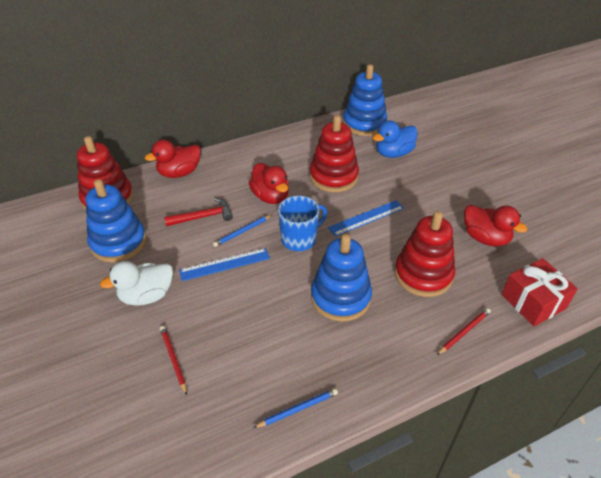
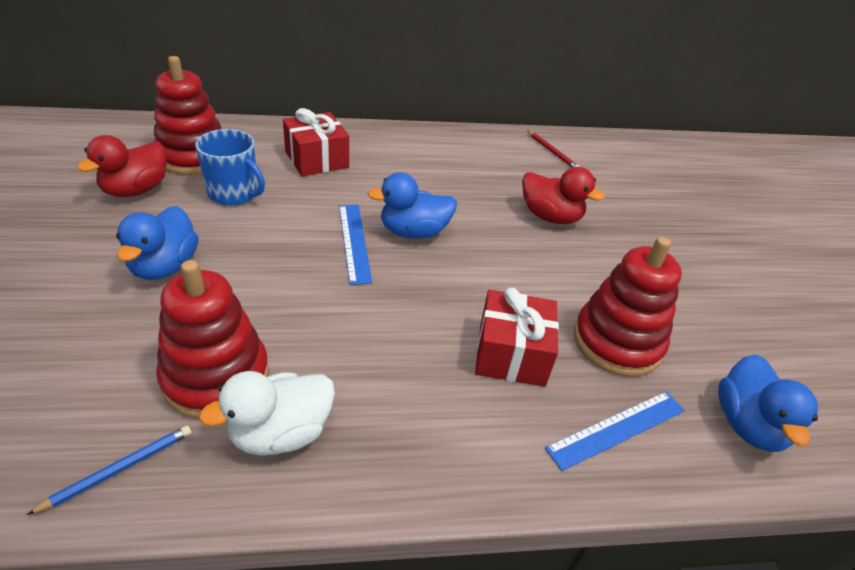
blue duck: 1 -> 3
blue pencil: 2 -> 1
blue stacking toy: 3 -> 0
red duck: 3 -> 2
red gift: 1 -> 2
red hammer: 1 -> 0
red pencil: 2 -> 1

